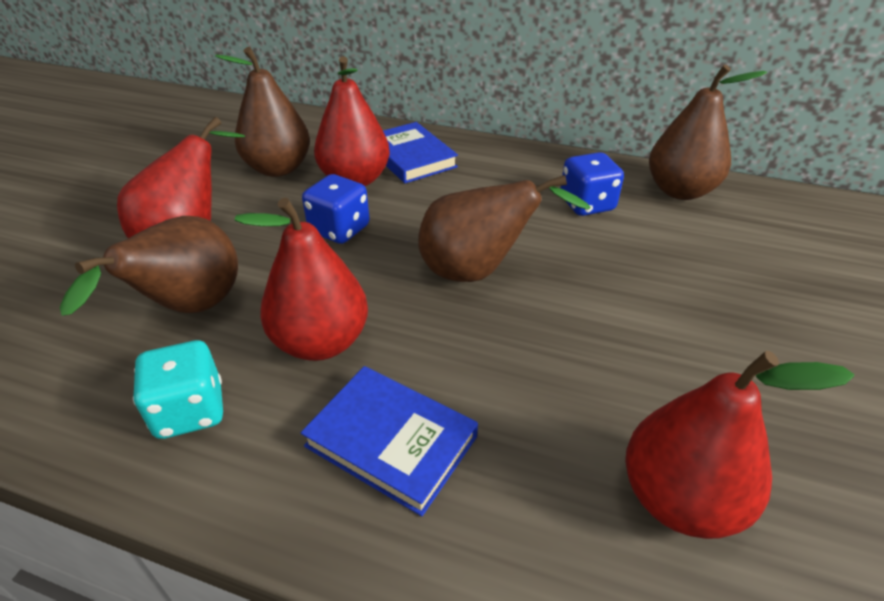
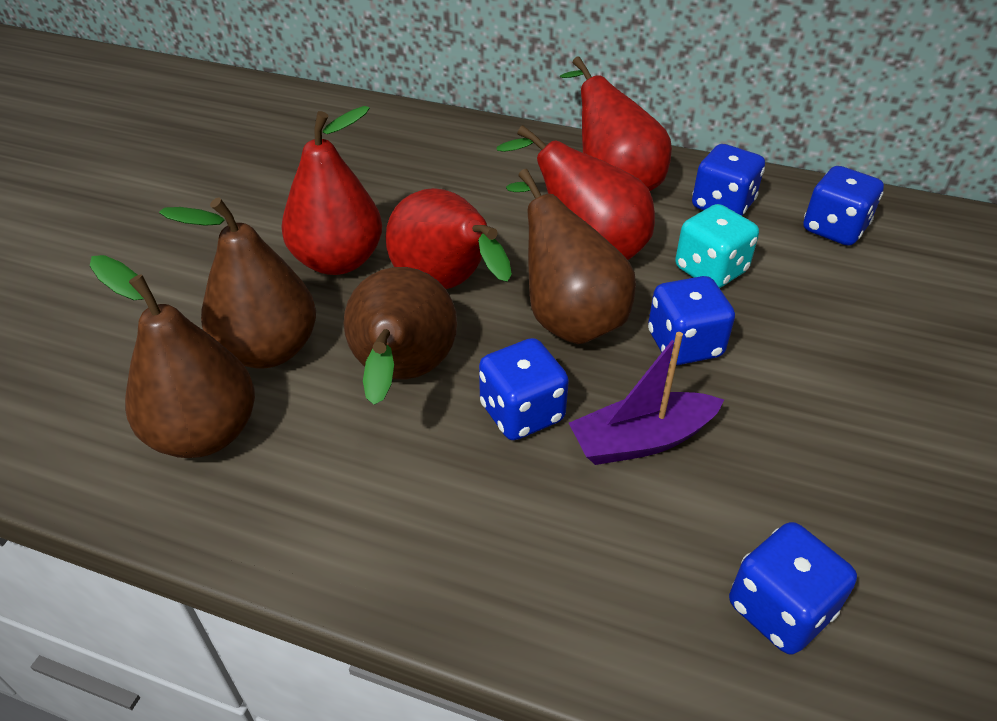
blue book: 2 -> 0
blue dice: 2 -> 5
purple boat: 0 -> 1

